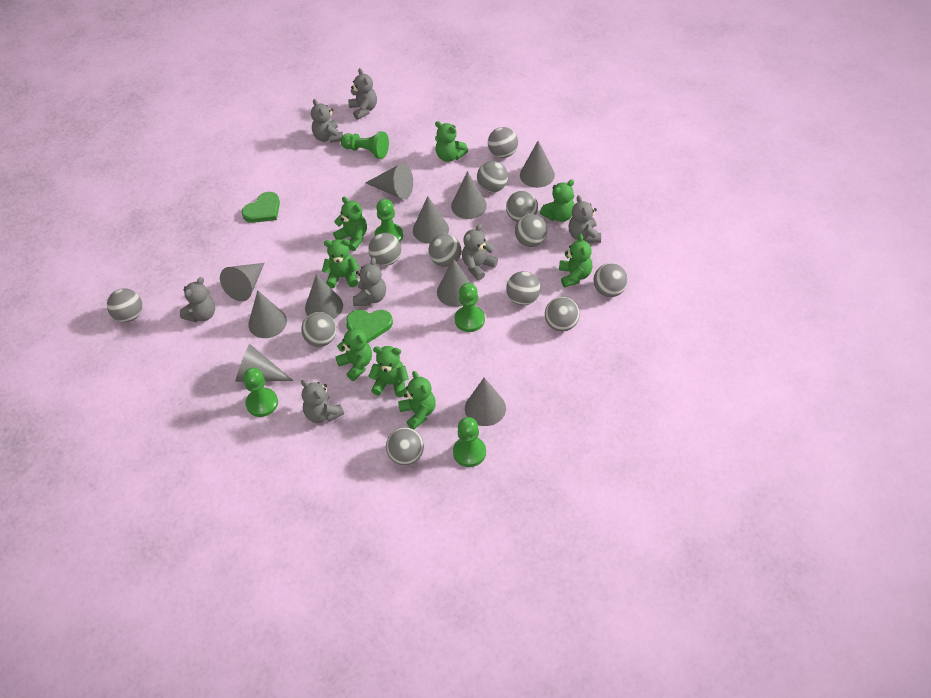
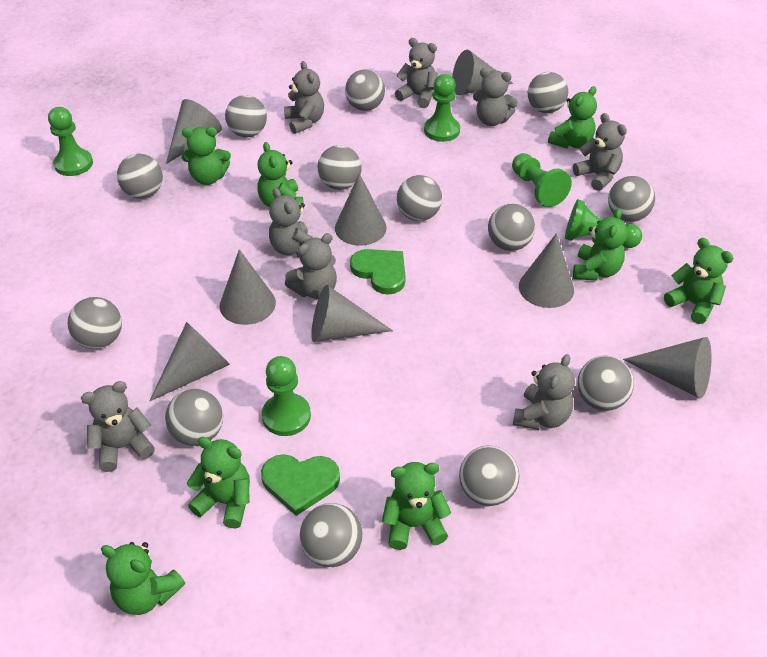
grey ball: 12 -> 13
grey cone: 10 -> 8
grey teddy bear: 7 -> 8

